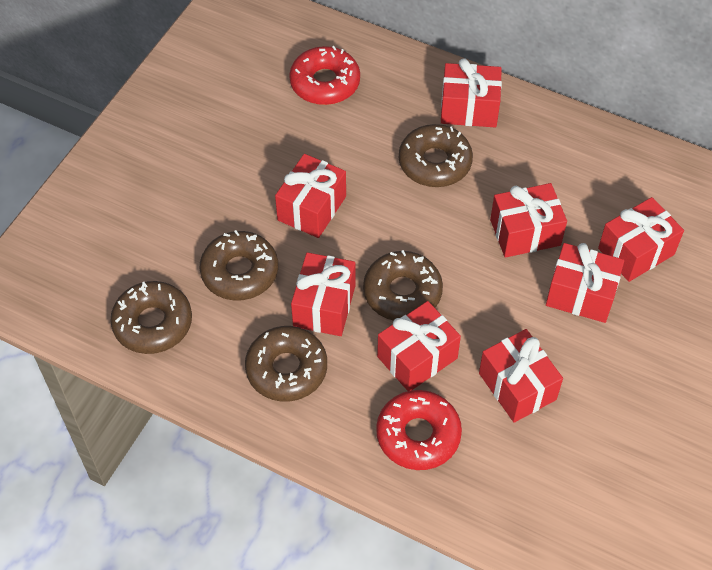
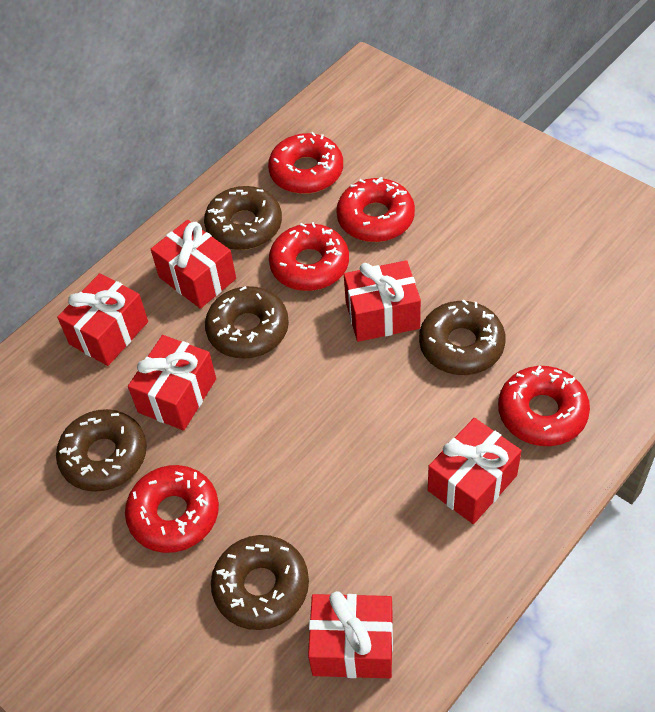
red donut: 2 -> 5
red gift: 8 -> 6

